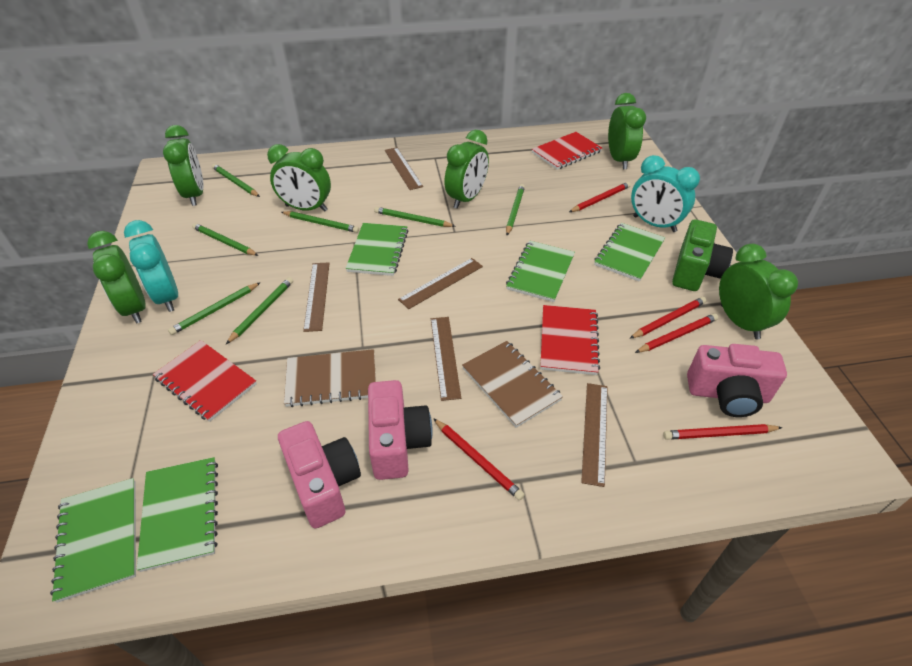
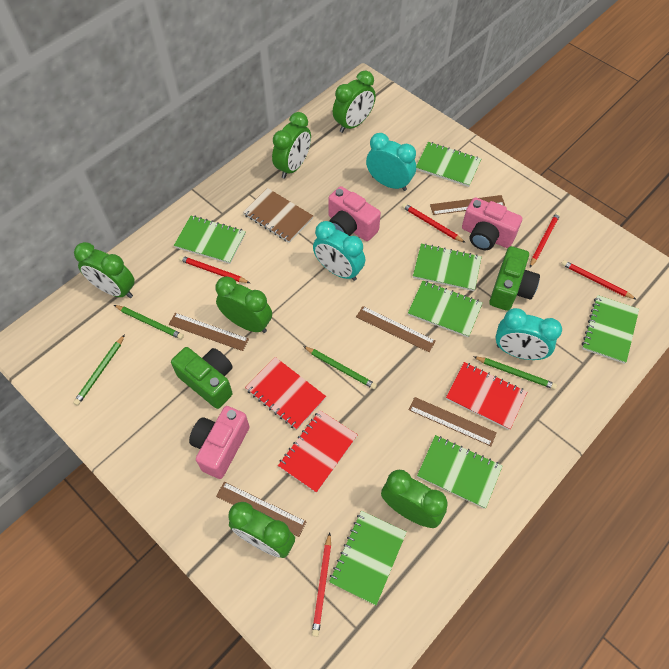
brown notebook: 2 -> 1
green camera: 1 -> 2
green notebook: 5 -> 7
green pencil: 7 -> 4
turquoise clock: 2 -> 3

